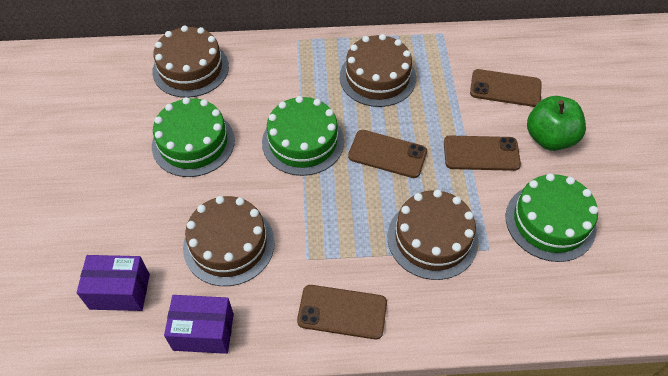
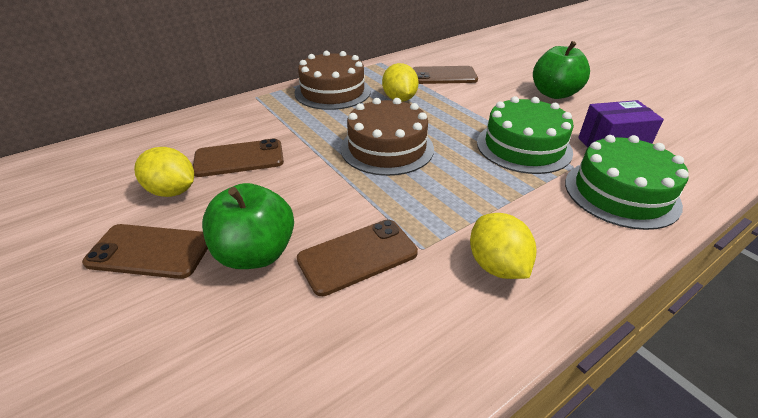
brown cake: 4 -> 2
green apple: 1 -> 2
green cake: 3 -> 2
purple box: 2 -> 1
yellow lemon: 0 -> 3

